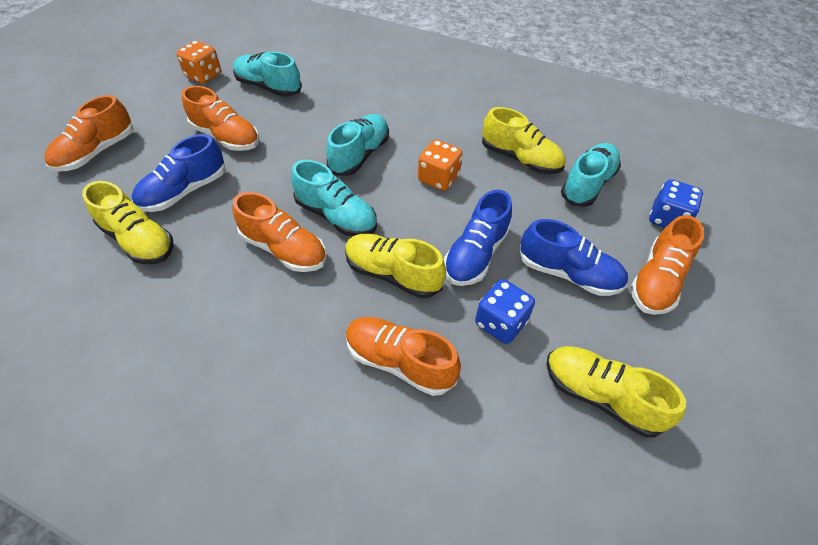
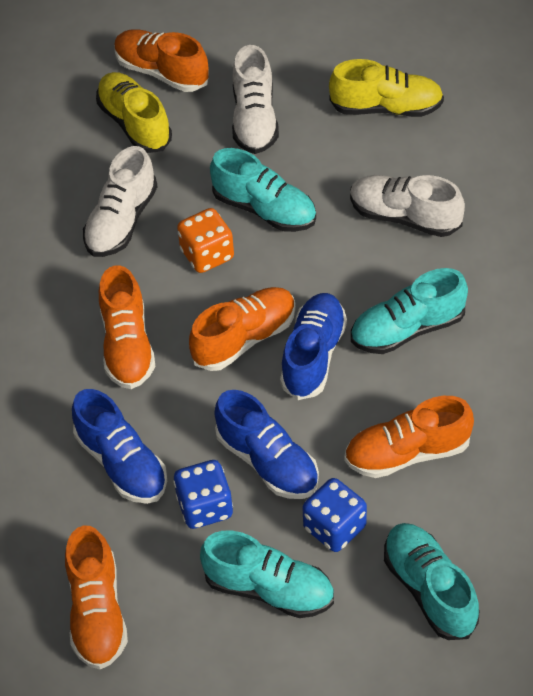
orange dice: 2 -> 1
white shoe: 0 -> 3
yellow shoe: 4 -> 2

